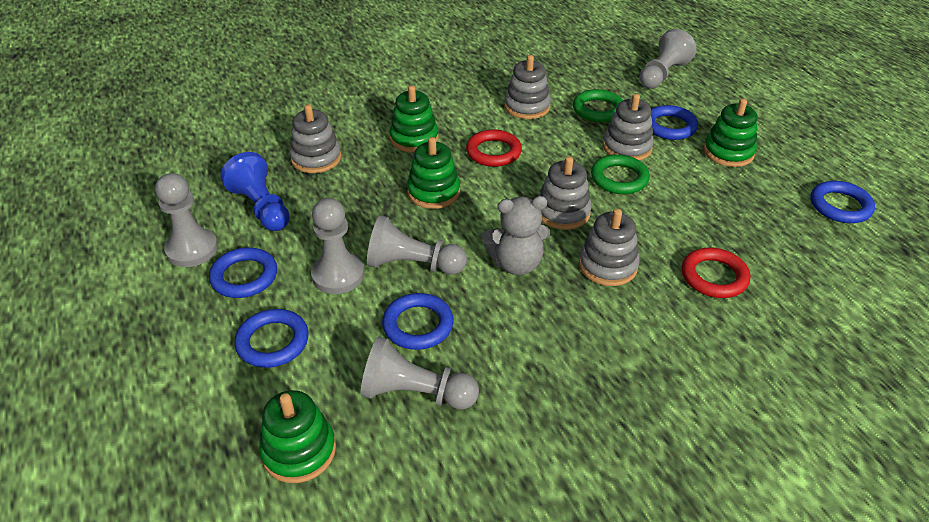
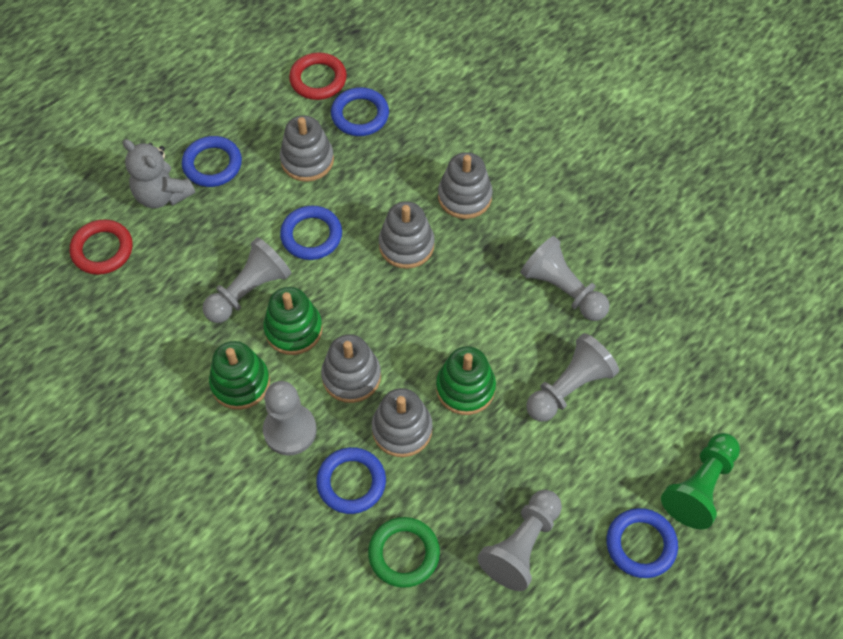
blue pawn: 1 -> 0
green pawn: 0 -> 1
green ring: 2 -> 1
green stacking toy: 4 -> 3

